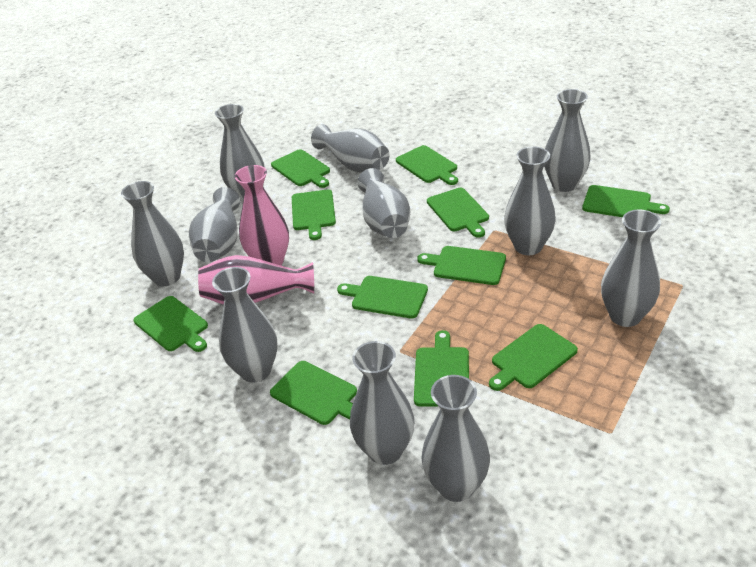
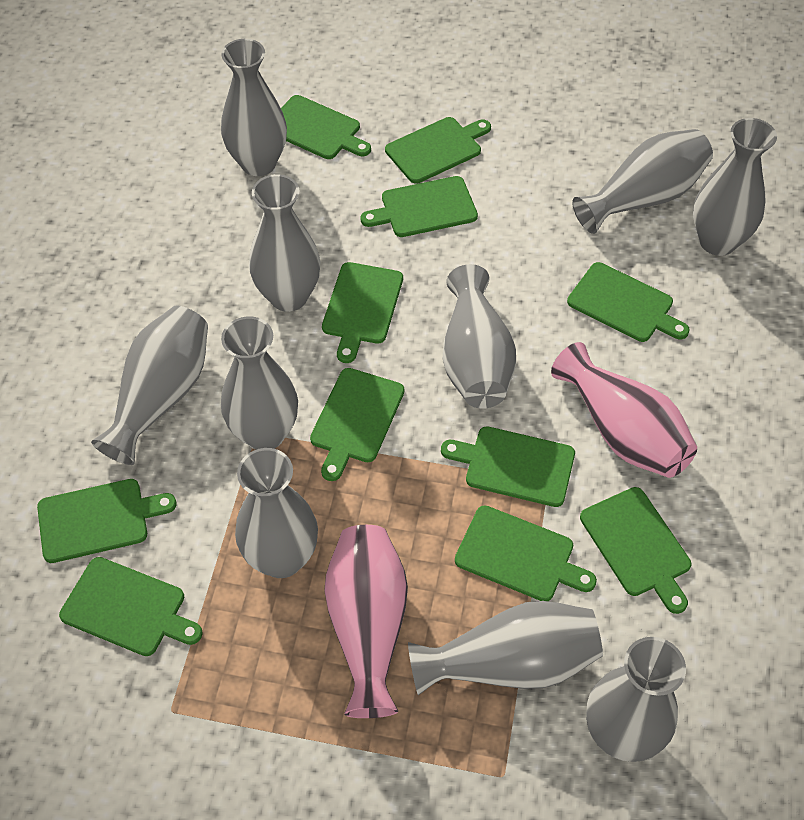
grey vase: 11 -> 10

